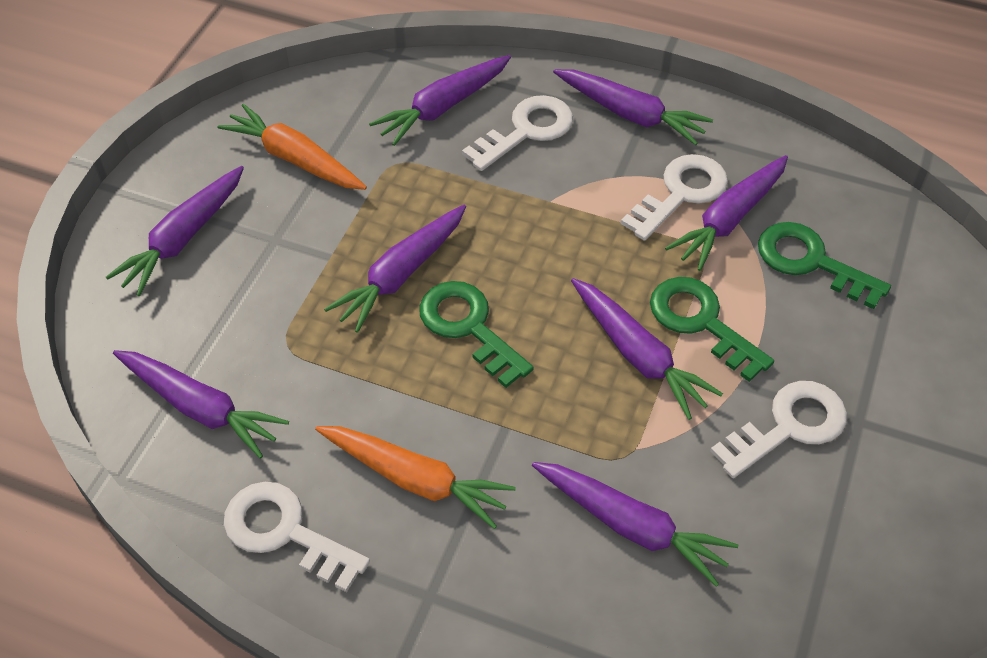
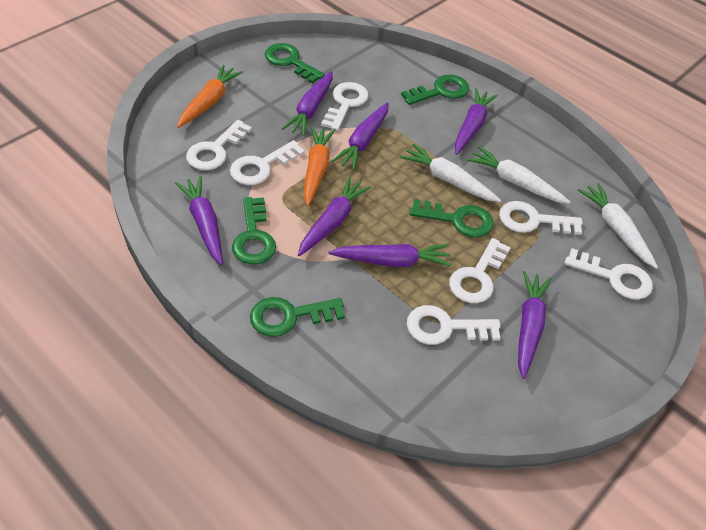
green key: 3 -> 5
purple carrot: 8 -> 7
white carrot: 0 -> 3
white key: 4 -> 7

